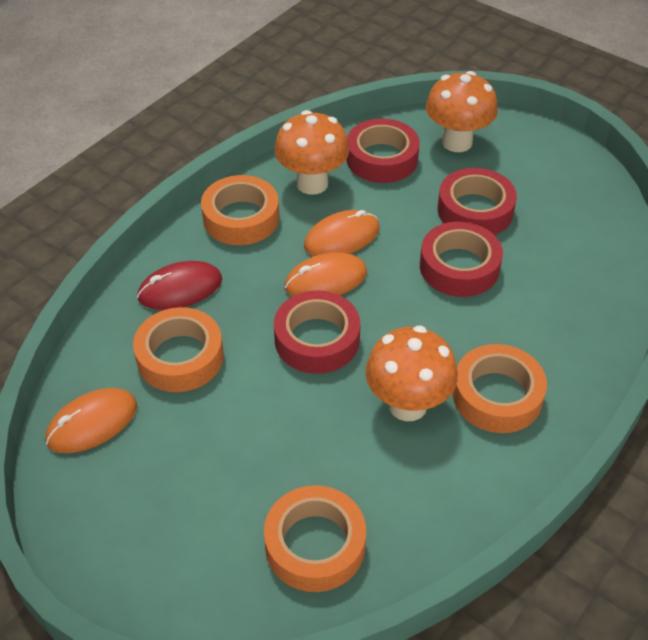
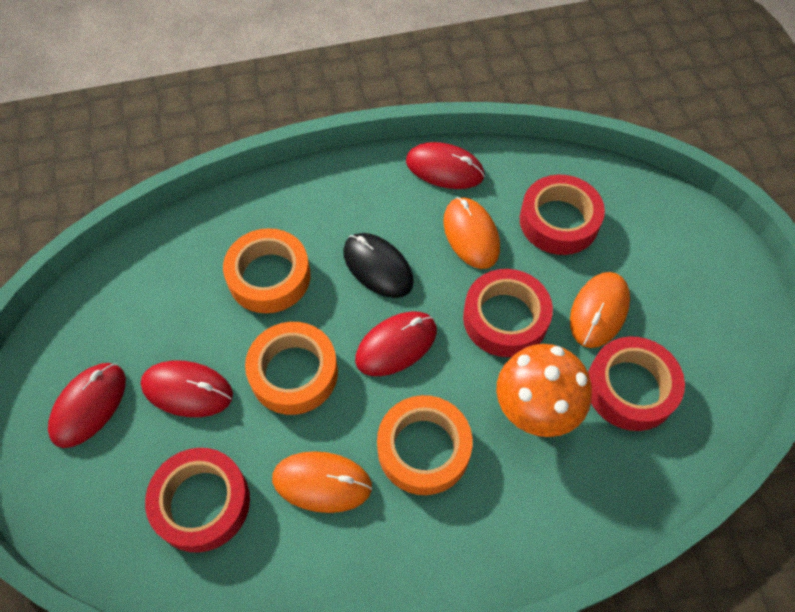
black mouse: 0 -> 1
orange mushroom: 3 -> 1
orange tape: 4 -> 3
red mouse: 1 -> 4

